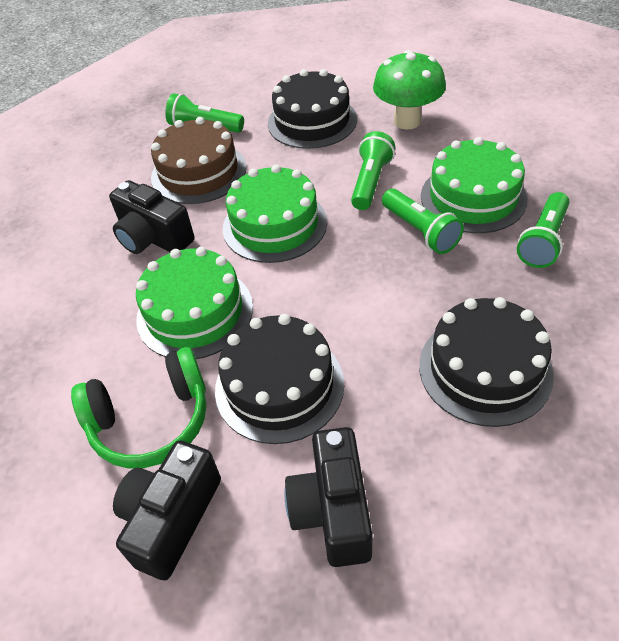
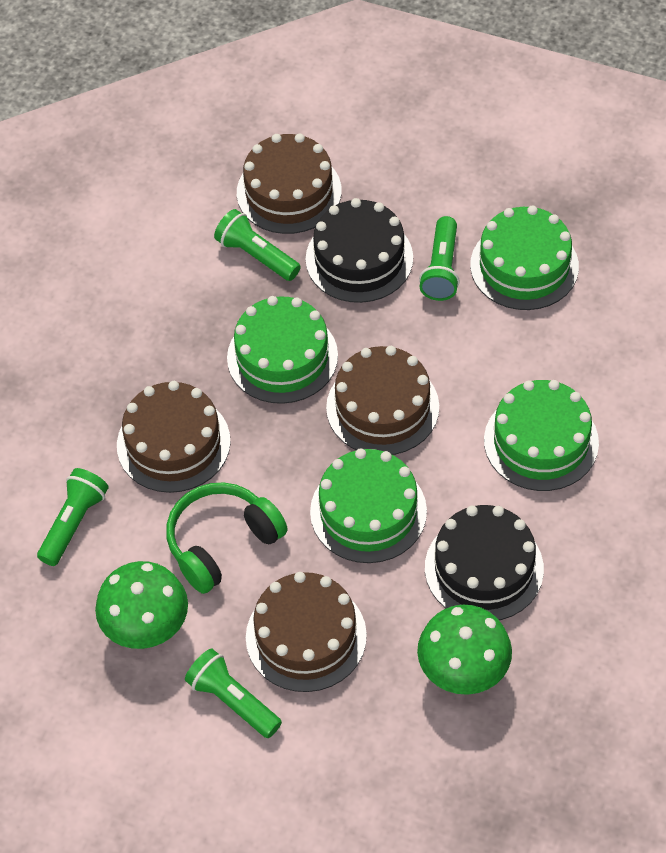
black cake: 3 -> 2
black camera: 3 -> 0
brown cake: 1 -> 4
green cake: 3 -> 4
green mushroom: 1 -> 2

